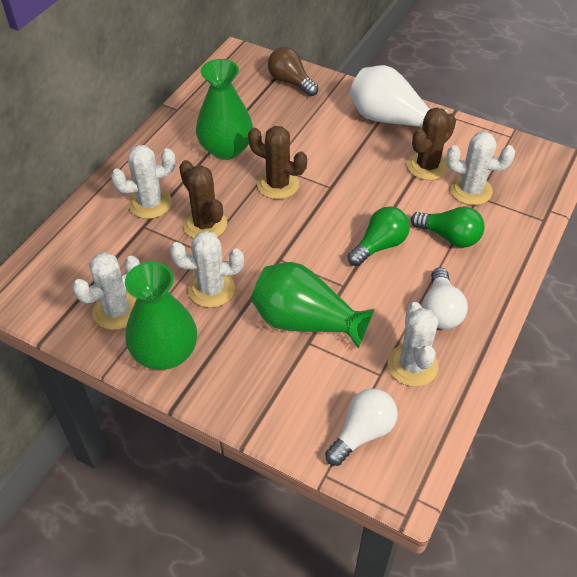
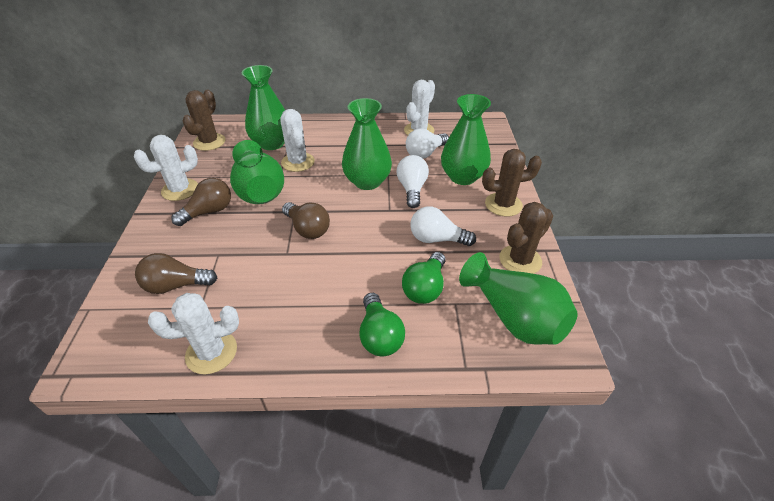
brown light bulb: 1 -> 3
green vase: 3 -> 5
white cactus: 5 -> 4
white light bulb: 2 -> 3
white vase: 1 -> 0

